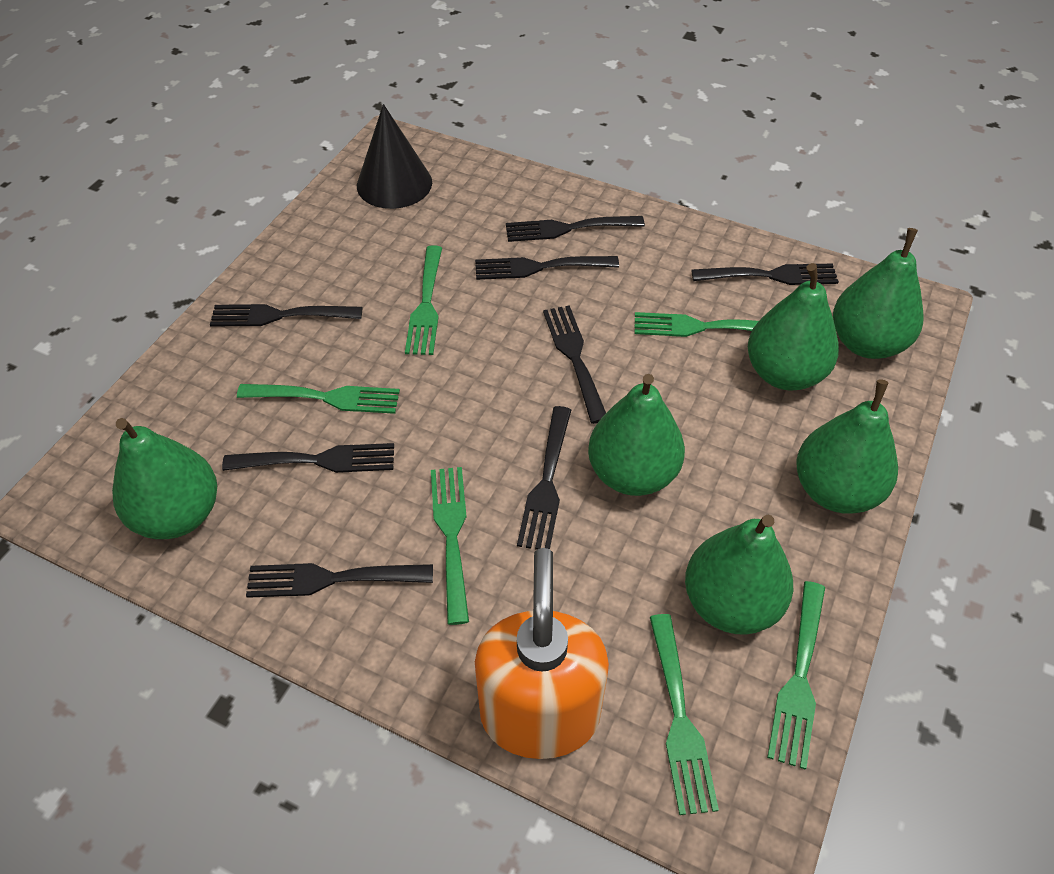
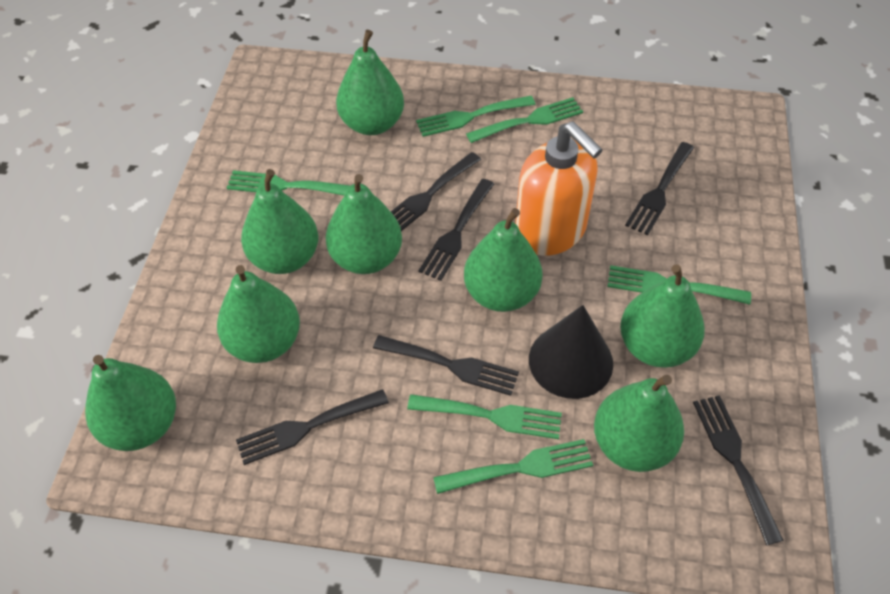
black fork: 8 -> 6
green pear: 6 -> 8

